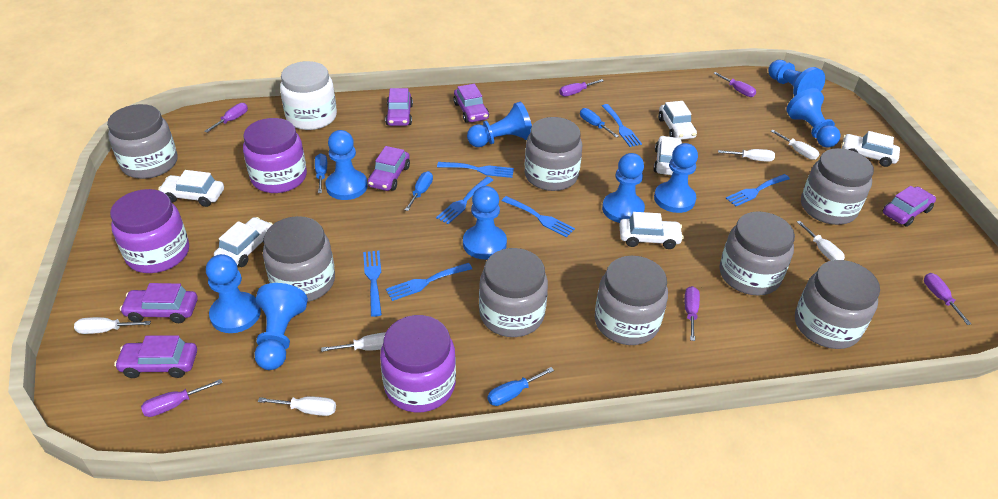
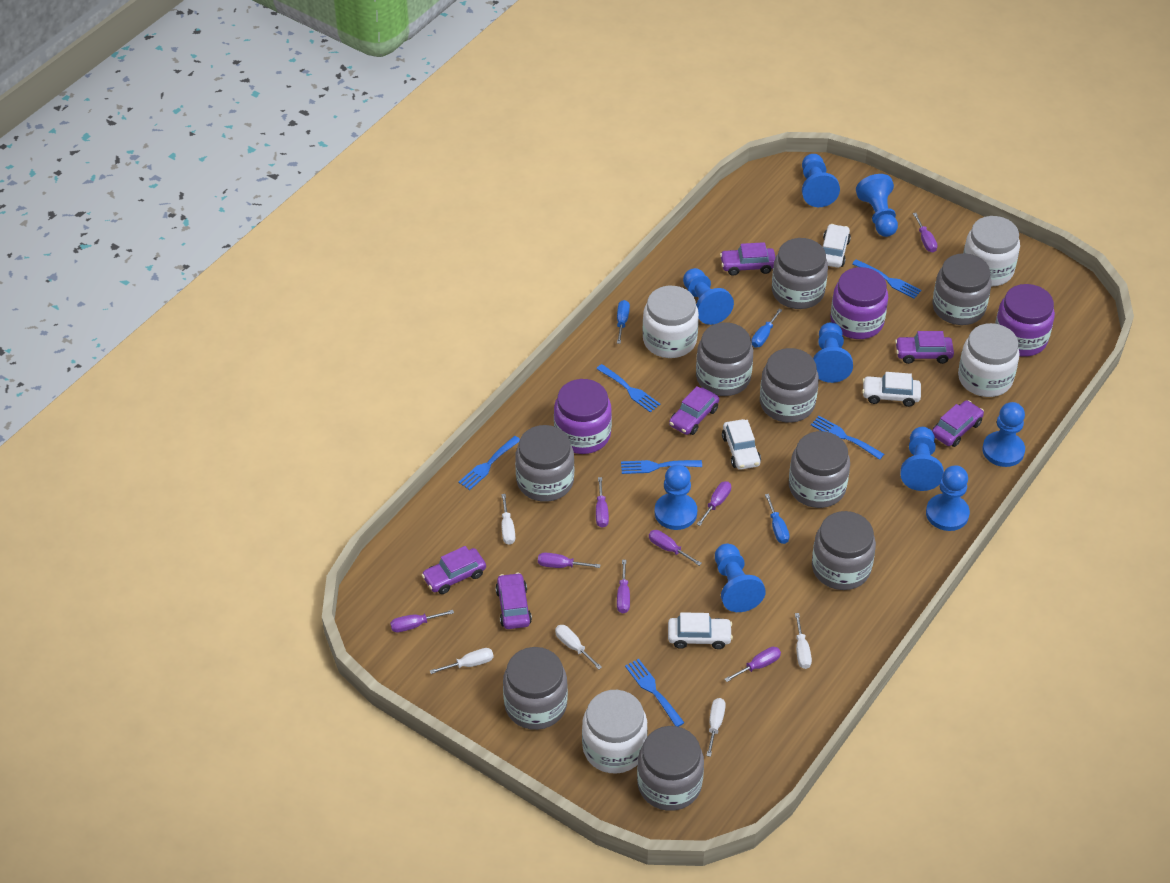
blue fork: 7 -> 6
blue screwdriver: 4 -> 3
grey jar: 8 -> 9
purple screwdriver: 6 -> 8
white car: 6 -> 4
white jar: 1 -> 4
white screwdriver: 6 -> 5

